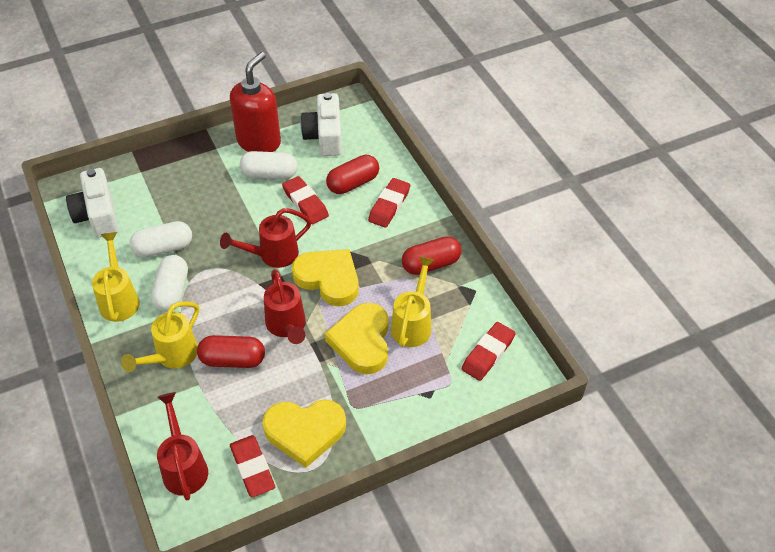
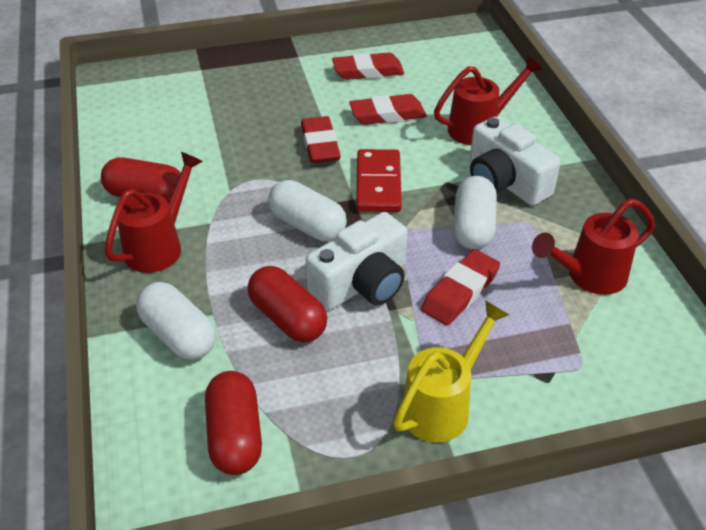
red domino: 0 -> 1
red soap dispenser: 1 -> 0
yellow heart: 3 -> 0
yellow watering can: 3 -> 1

